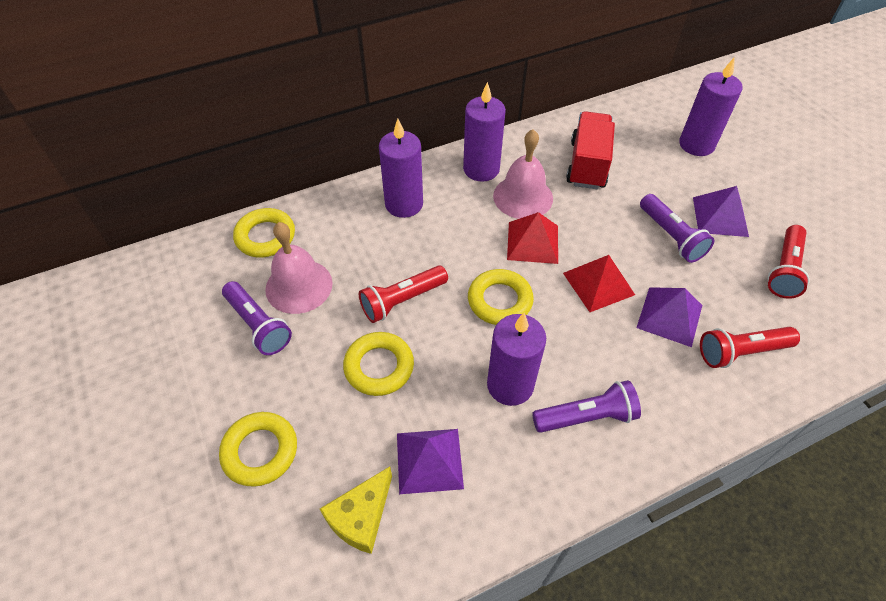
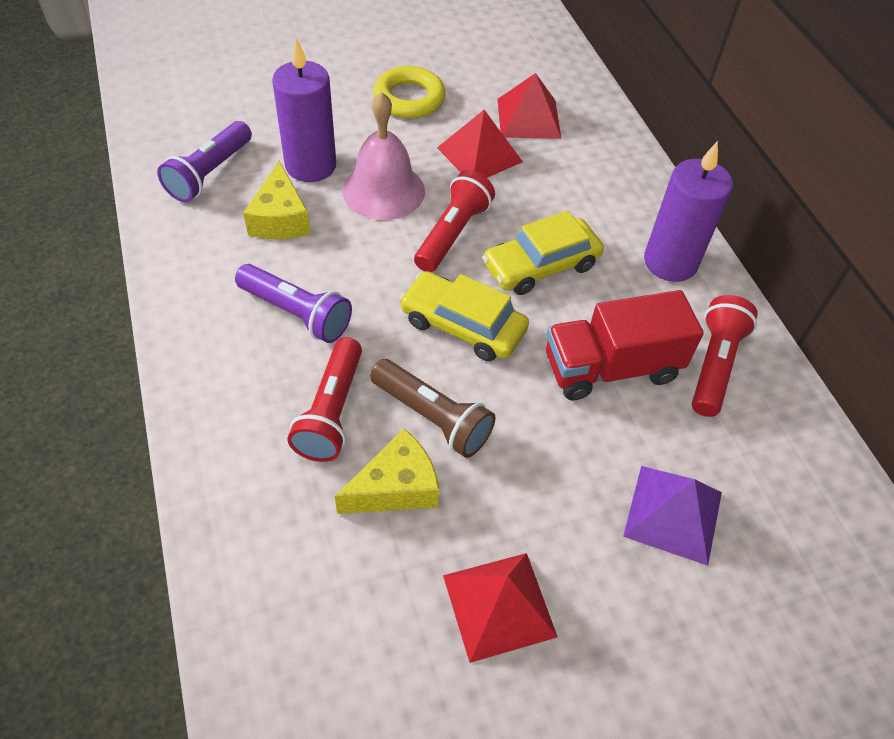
brown flashlight: 0 -> 1
pink bell: 2 -> 1
purple candle: 4 -> 2
purple flashlight: 3 -> 2
purple pyramid: 3 -> 1
red pyramid: 2 -> 3
yellow car: 0 -> 2
yellow cheese: 1 -> 2
yellow ring: 4 -> 1

